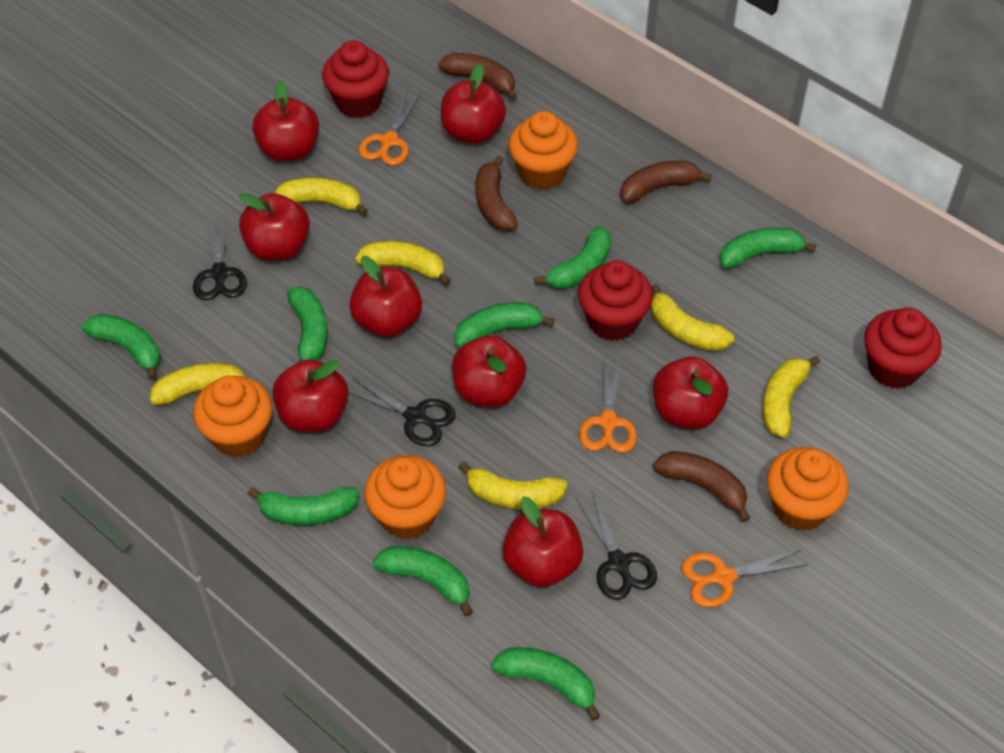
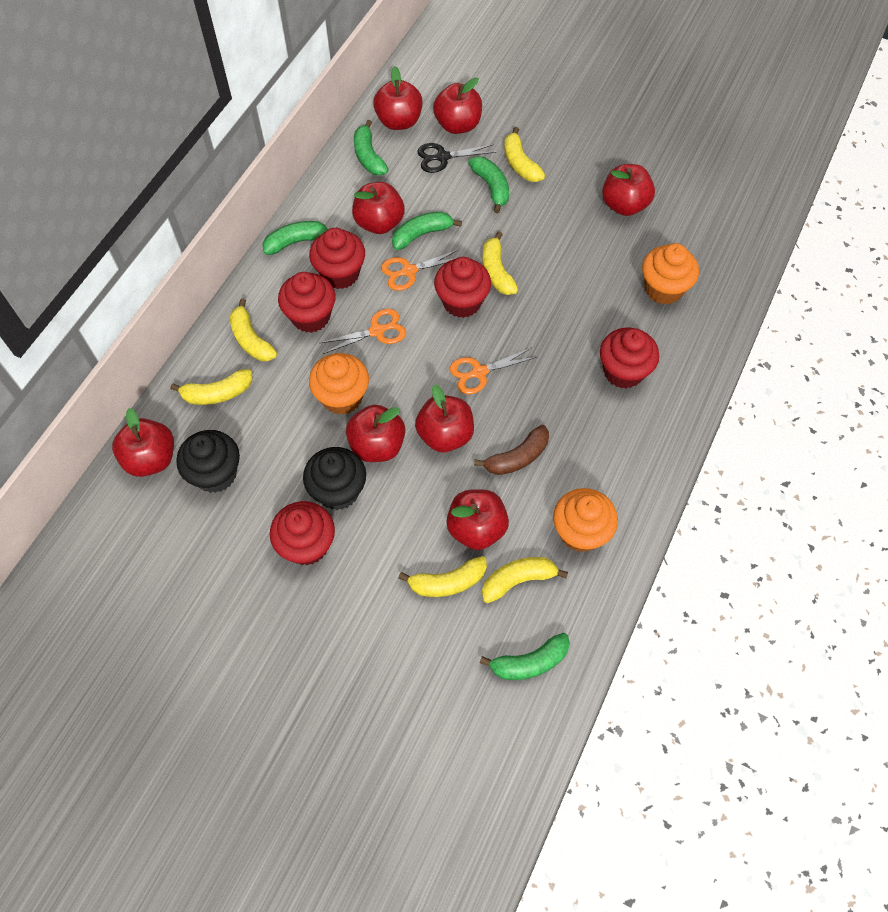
black cupcake: 0 -> 2
black scissors: 3 -> 1
brown banana: 4 -> 1
green banana: 8 -> 5
orange cupcake: 4 -> 3
red cupcake: 3 -> 5

